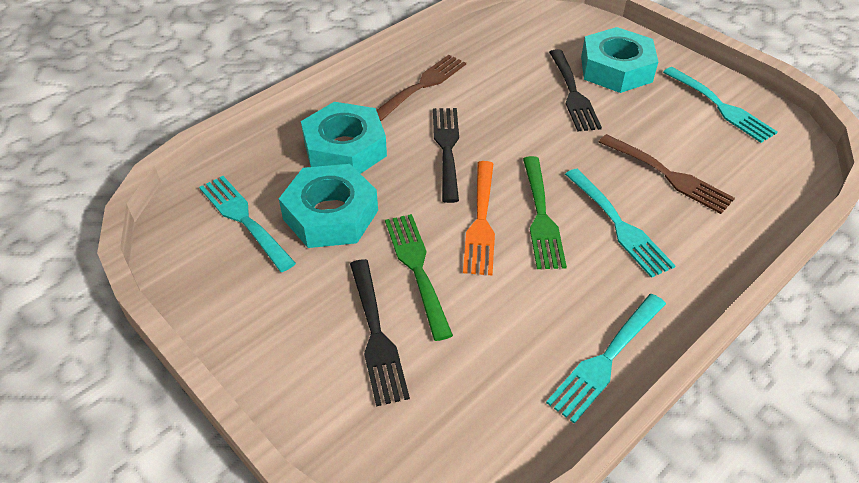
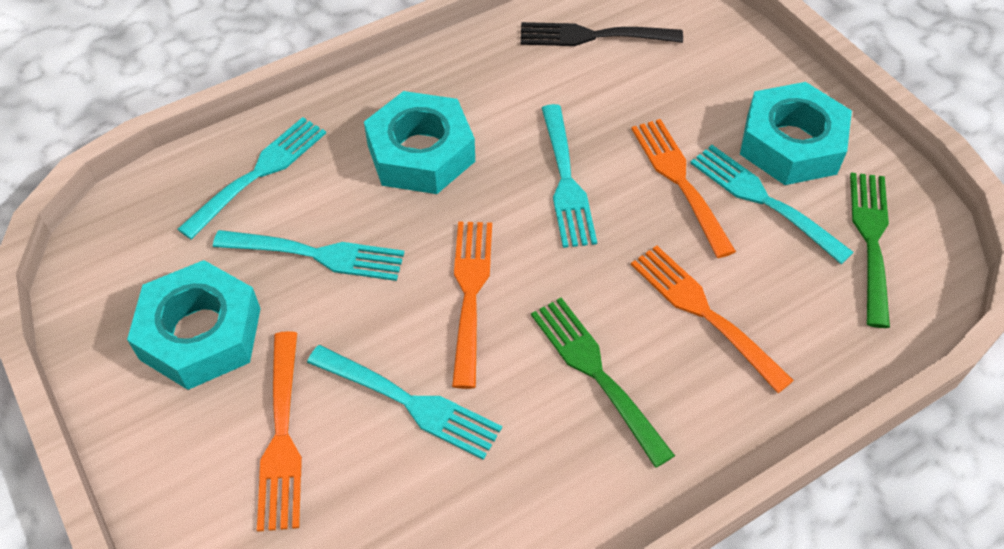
black fork: 3 -> 1
brown fork: 2 -> 0
orange fork: 1 -> 4
turquoise fork: 4 -> 5

